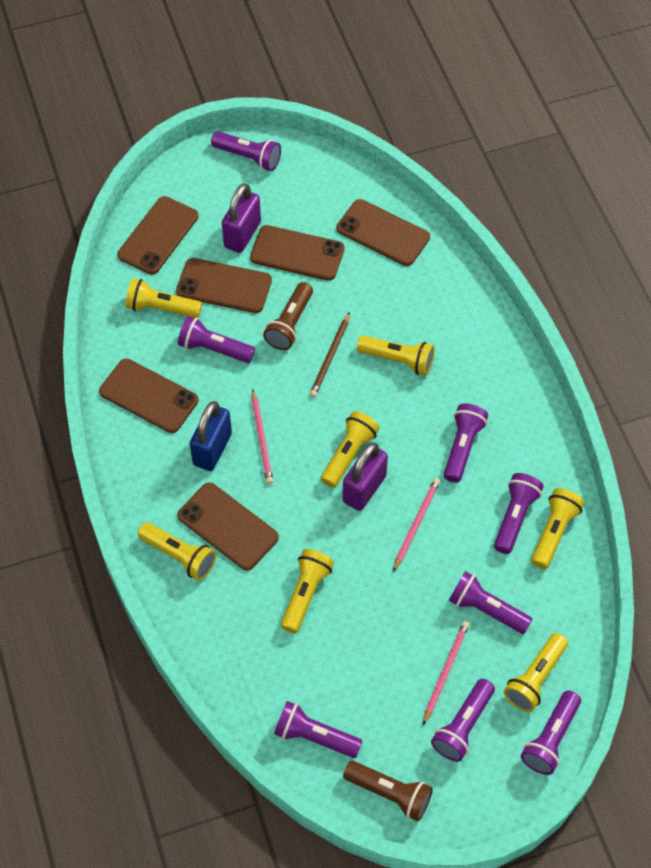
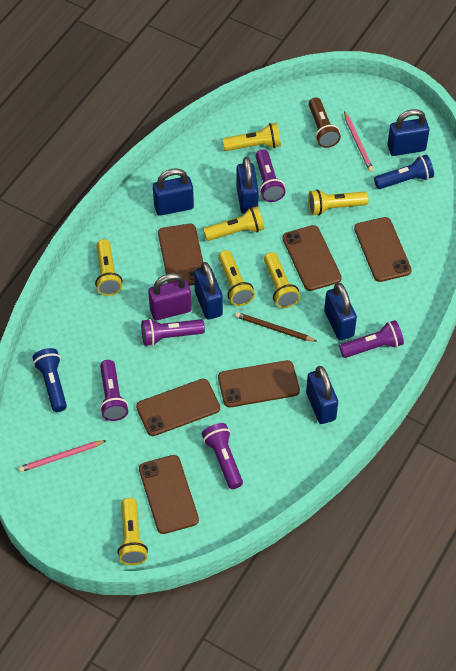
blue flashlight: 0 -> 2
blue padlock: 1 -> 6
brown flashlight: 2 -> 1
pink pencil: 3 -> 2
purple flashlight: 8 -> 5
purple padlock: 2 -> 1

